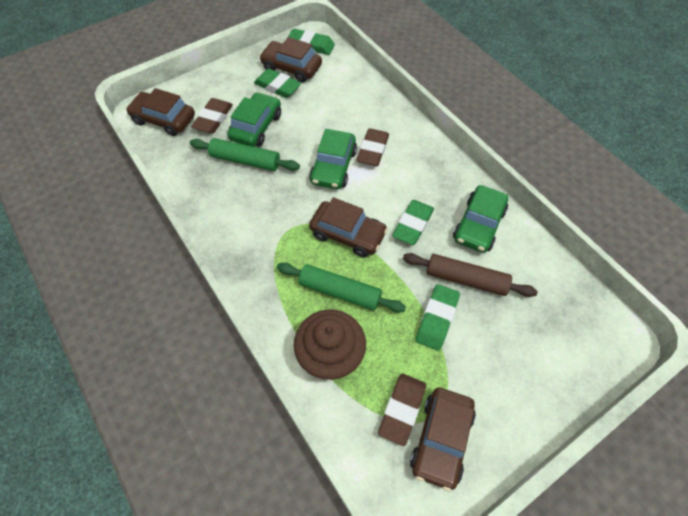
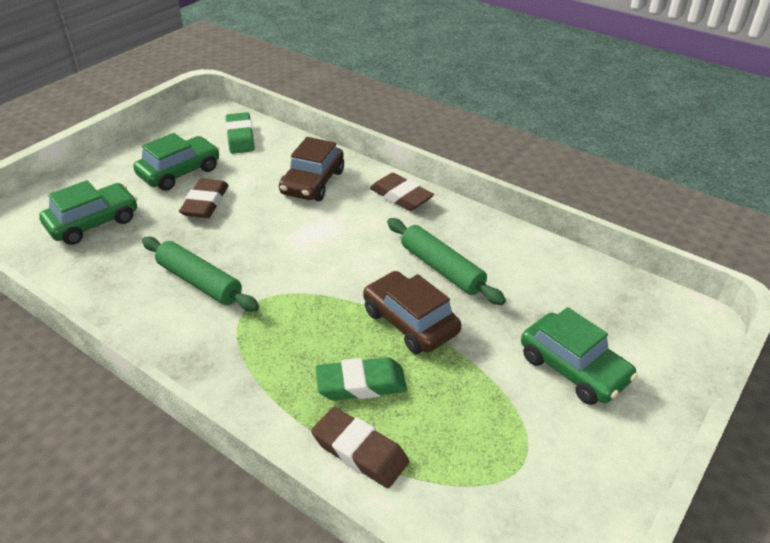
brown car: 4 -> 2
brown cupcake: 1 -> 0
brown rolling pin: 1 -> 0
green eraser: 4 -> 2

